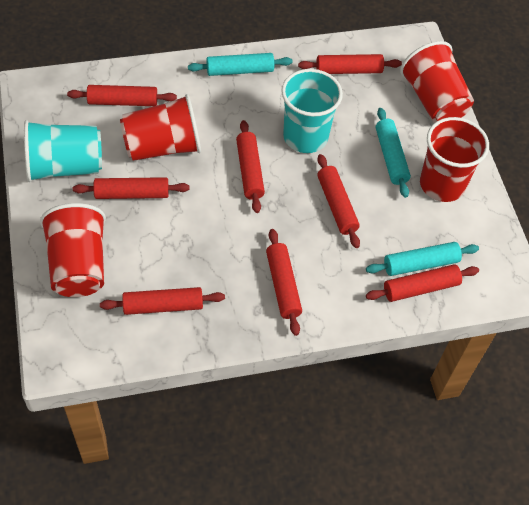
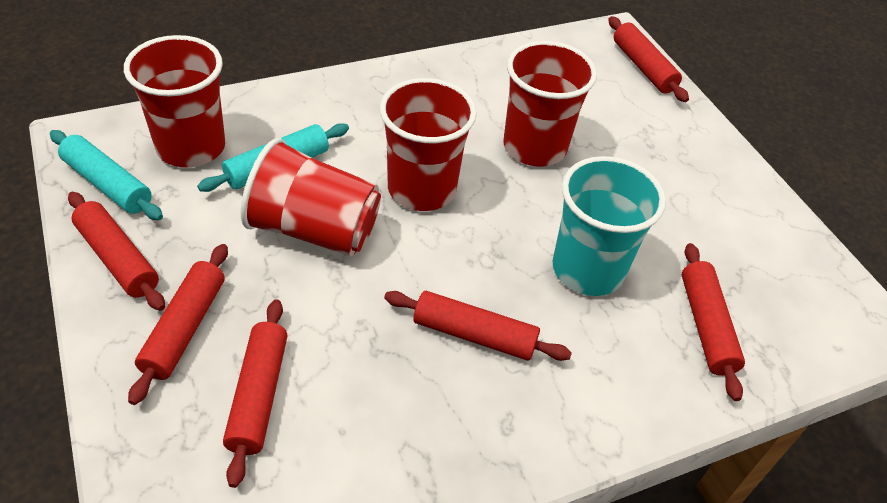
red rolling pin: 8 -> 6
turquoise cup: 2 -> 1
turquoise rolling pin: 3 -> 2

